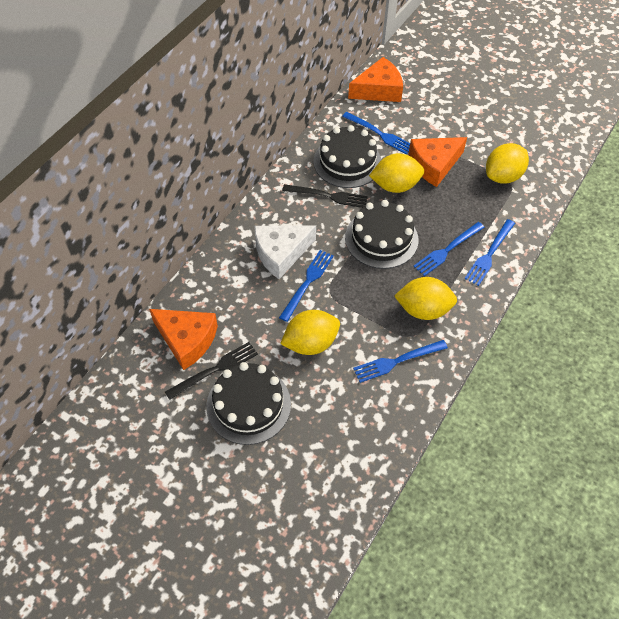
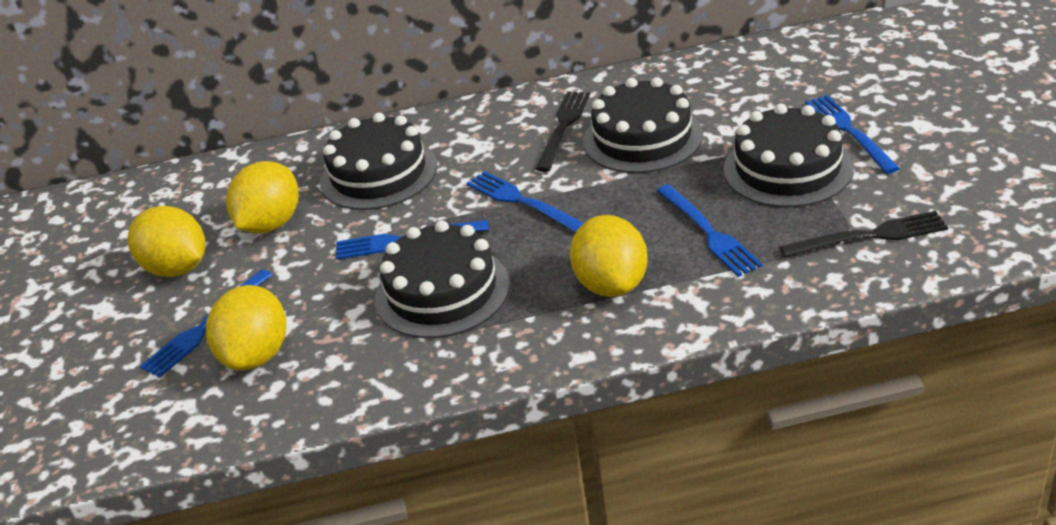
black cake: 3 -> 4
orange cheese: 3 -> 0
white cheese: 1 -> 0

